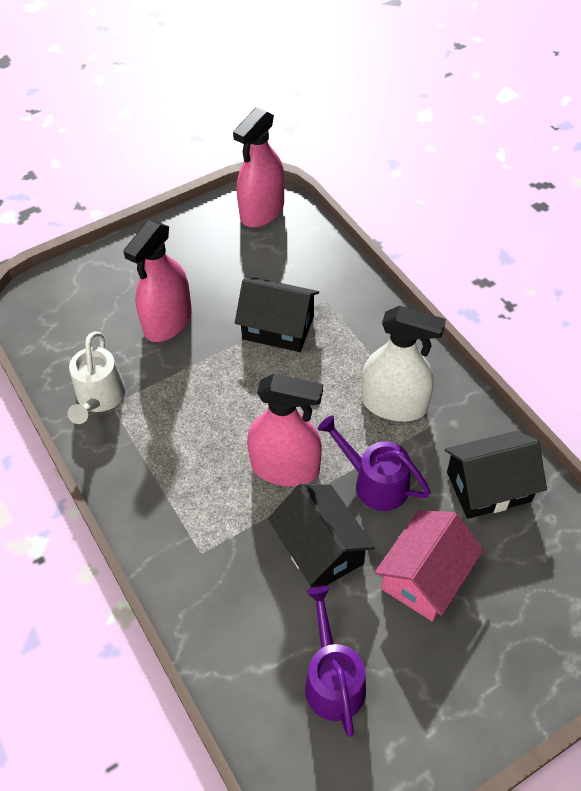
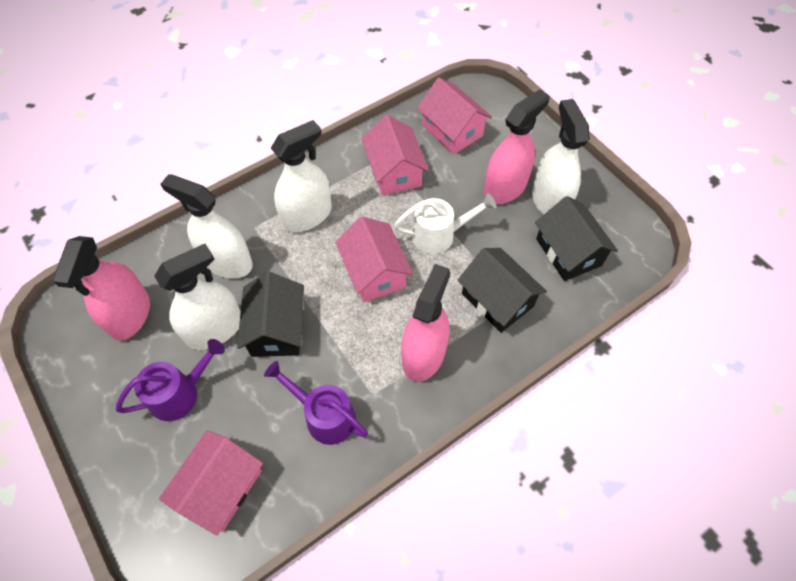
pink house: 1 -> 4
white spray bottle: 1 -> 4

